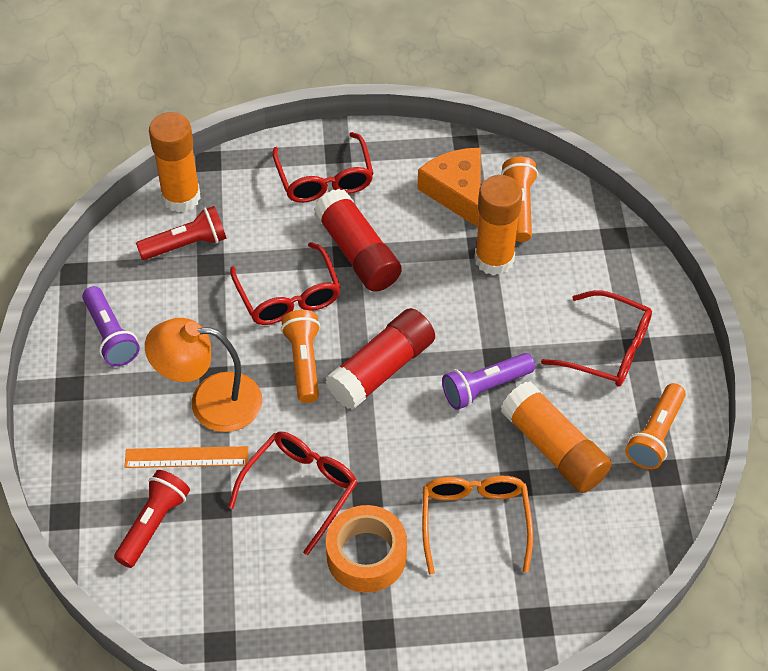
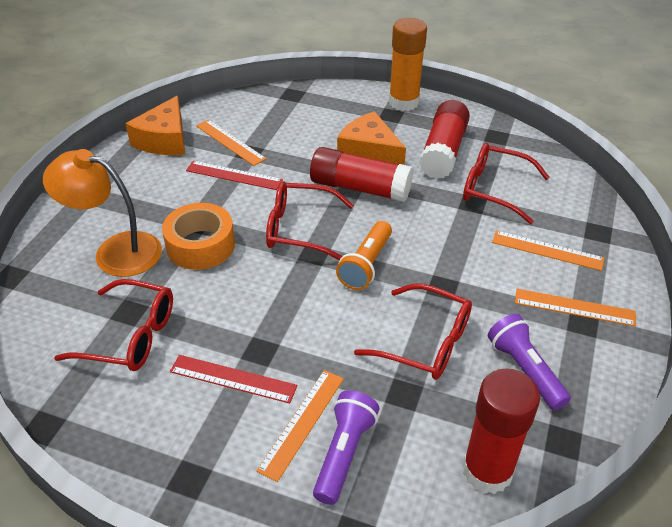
orange cheese: 1 -> 2
orange flashlight: 3 -> 1
orange glasses: 1 -> 0
orange glue stick: 3 -> 1
orange ruler: 1 -> 4
red flashlight: 2 -> 0
red glue stick: 2 -> 3
red ruler: 0 -> 2

